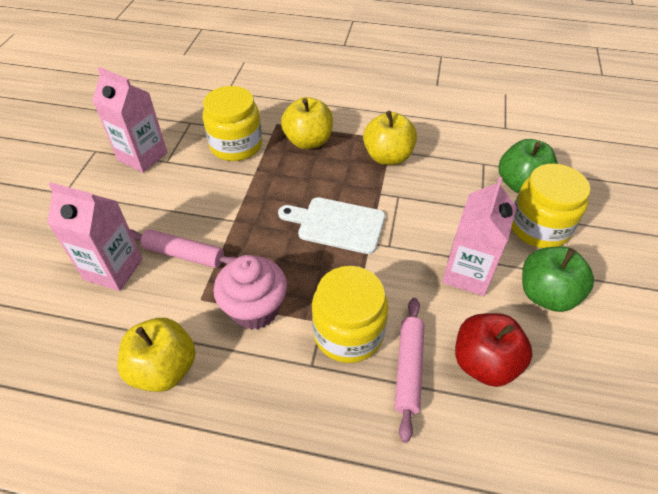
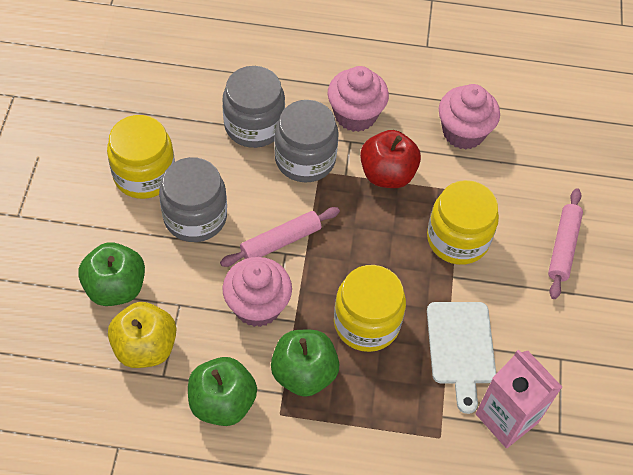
green apple: 2 -> 3
grey jar: 0 -> 3
pink carton: 3 -> 1
pink cupcake: 1 -> 3
yellow apple: 3 -> 1

